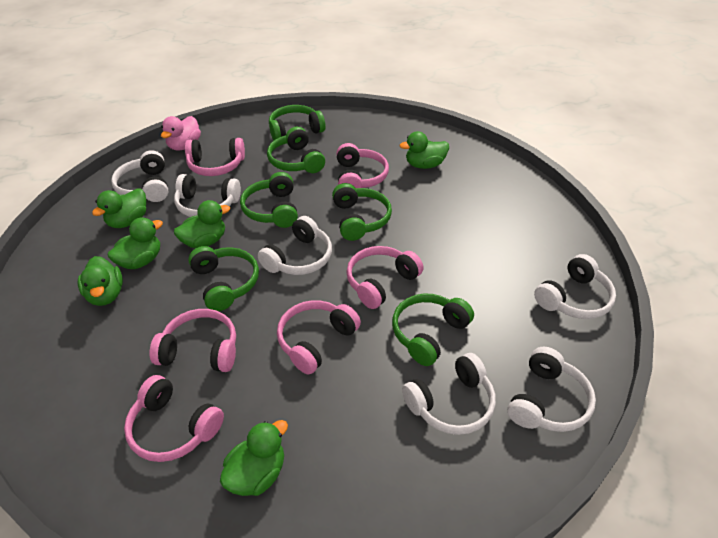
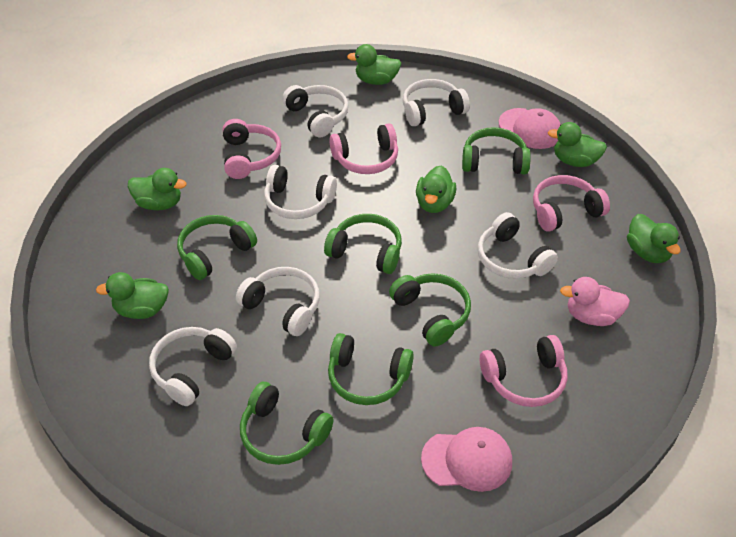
pink cap: 0 -> 2
pink headphones: 6 -> 4

